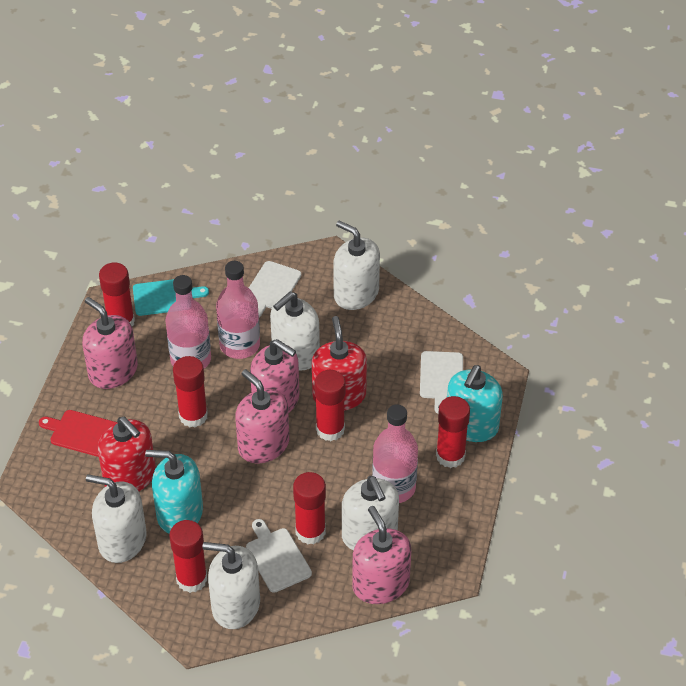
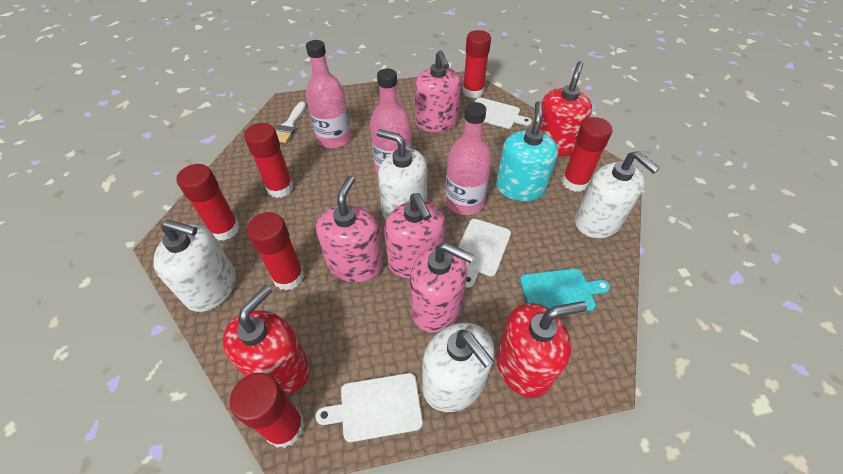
red cutting board: 1 -> 0
red soap dispenser: 2 -> 3
turquoise soap dispenser: 2 -> 1
white brush: 0 -> 1
white soap dispenser: 5 -> 4

